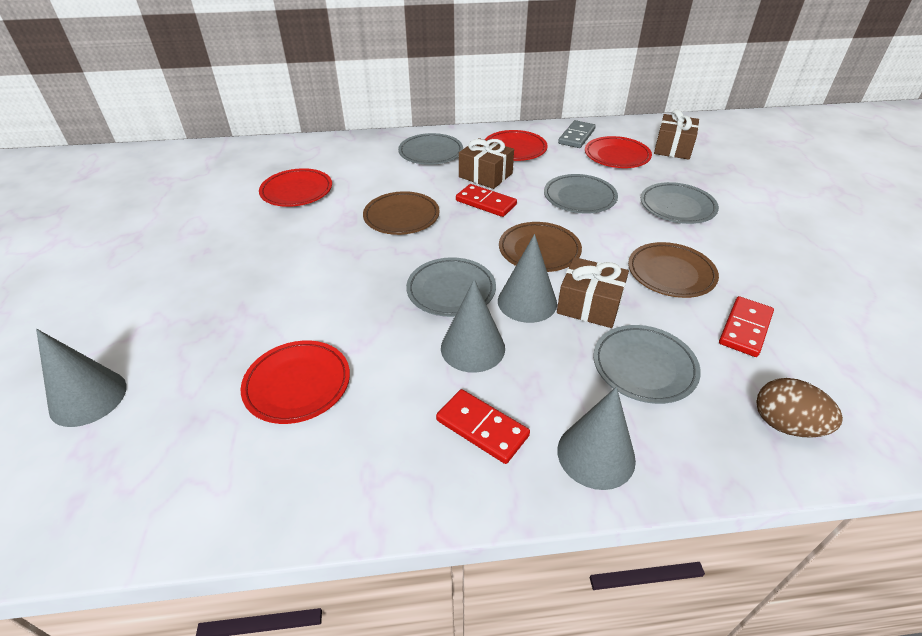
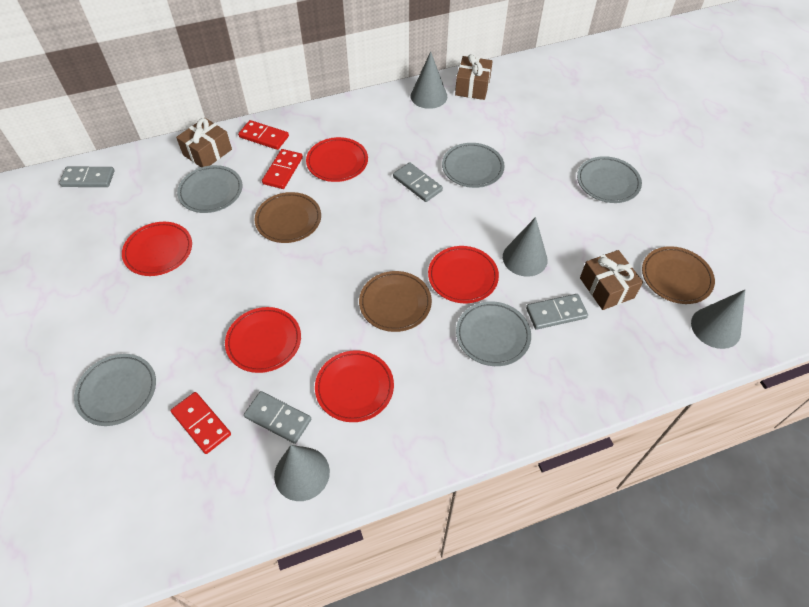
brown egg: 1 -> 0
grey domino: 1 -> 4
red plate: 4 -> 5

